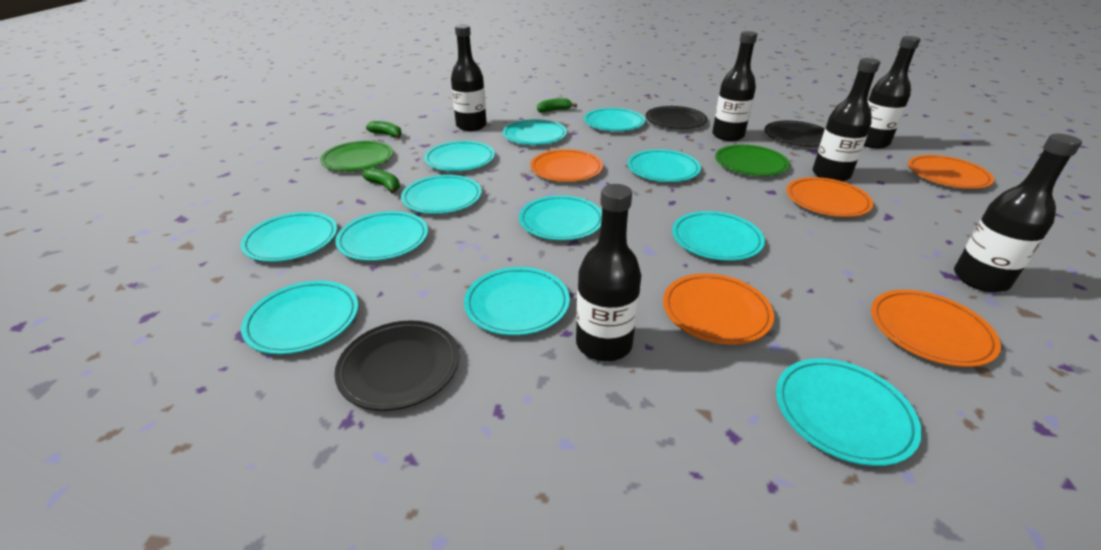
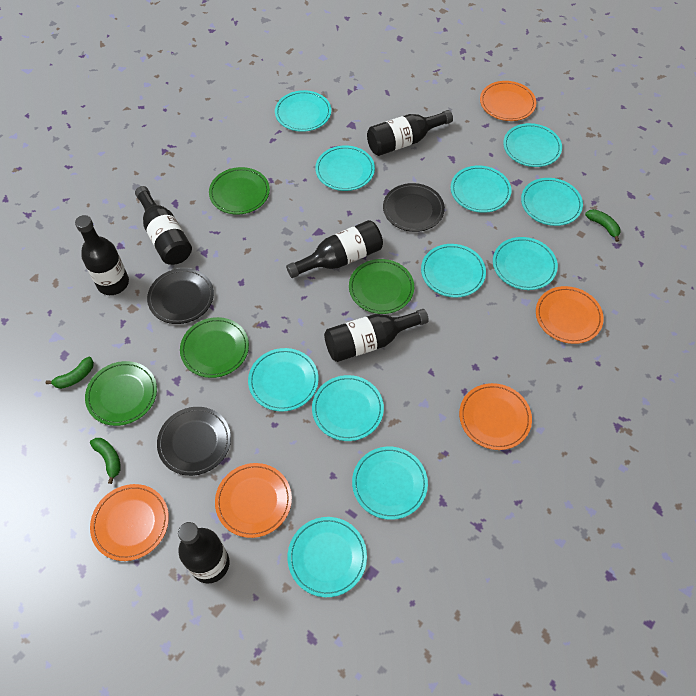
green plate: 2 -> 4
turquoise plate: 12 -> 11

